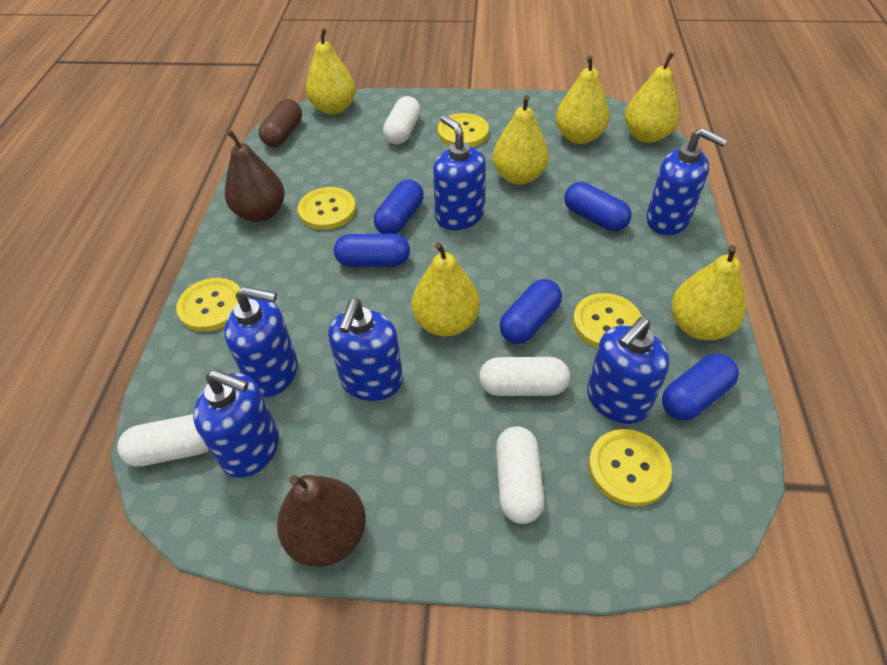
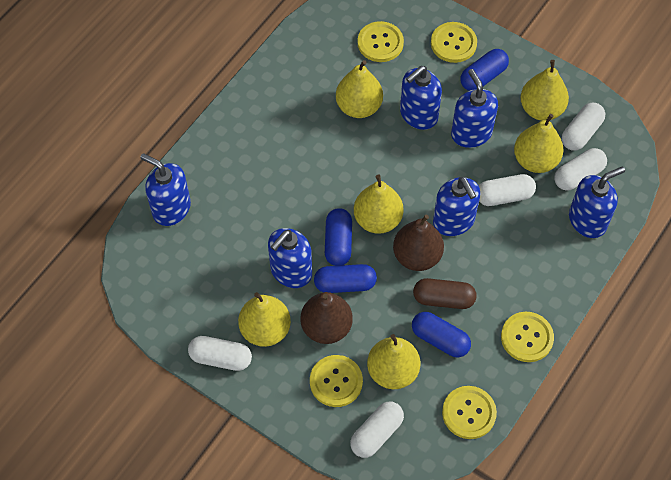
blue capsule: 5 -> 4
white capsule: 4 -> 5

